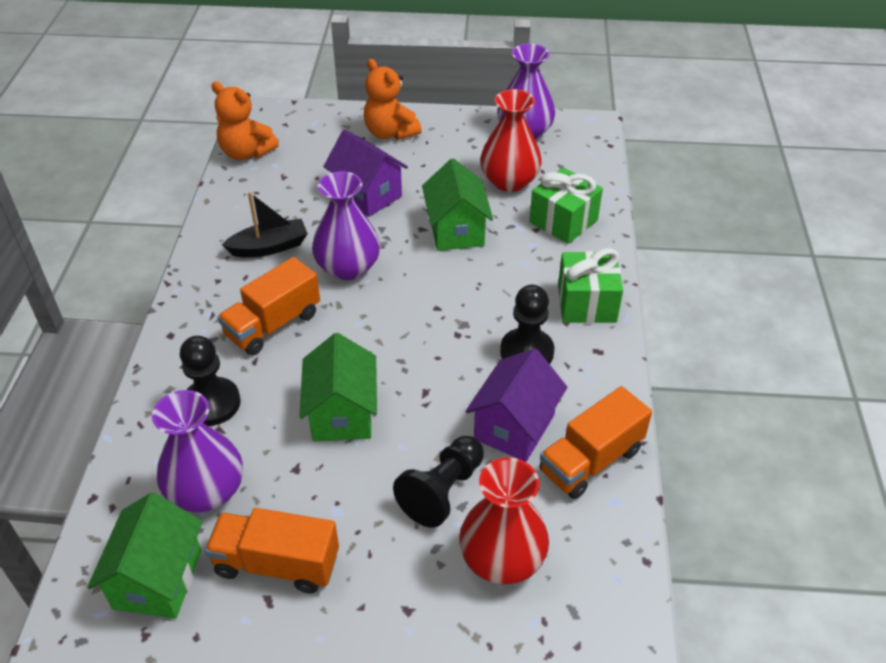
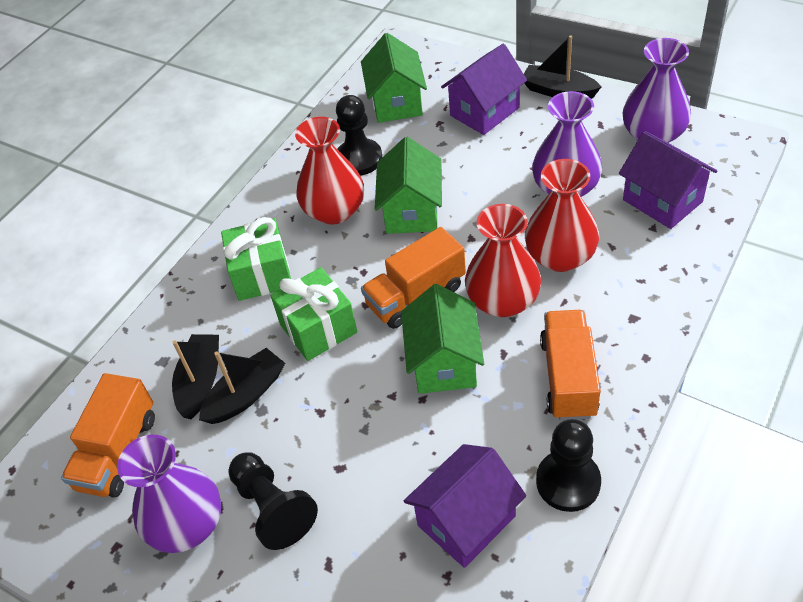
black boat: 1 -> 3
orange teddy bear: 2 -> 0
purple house: 2 -> 3
red vase: 2 -> 3

